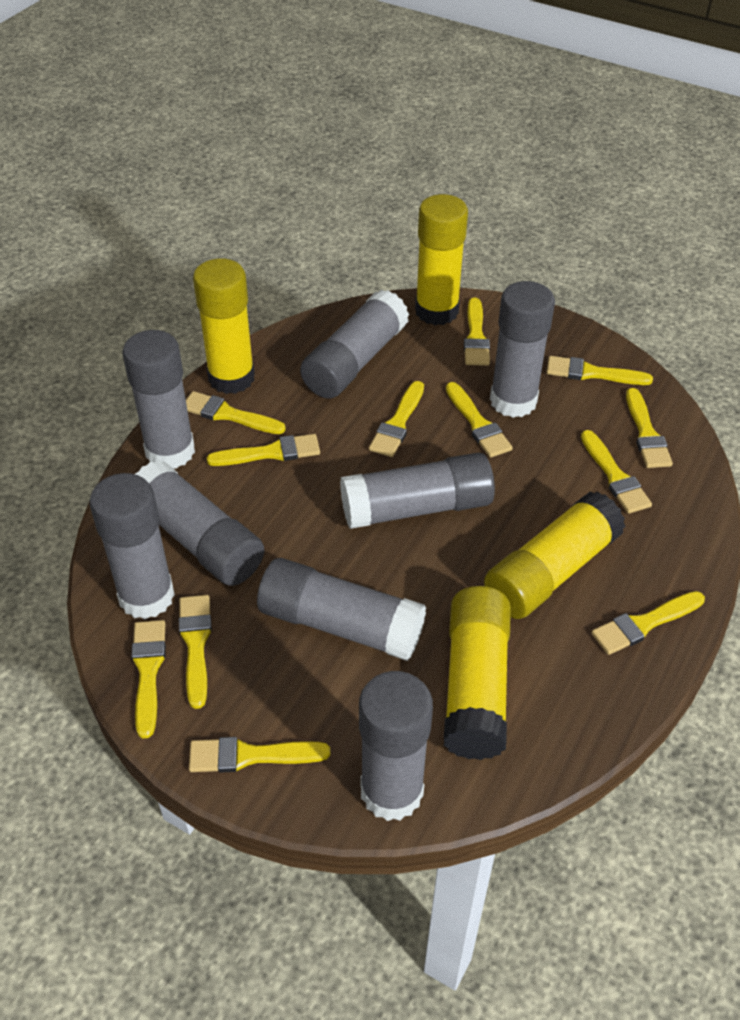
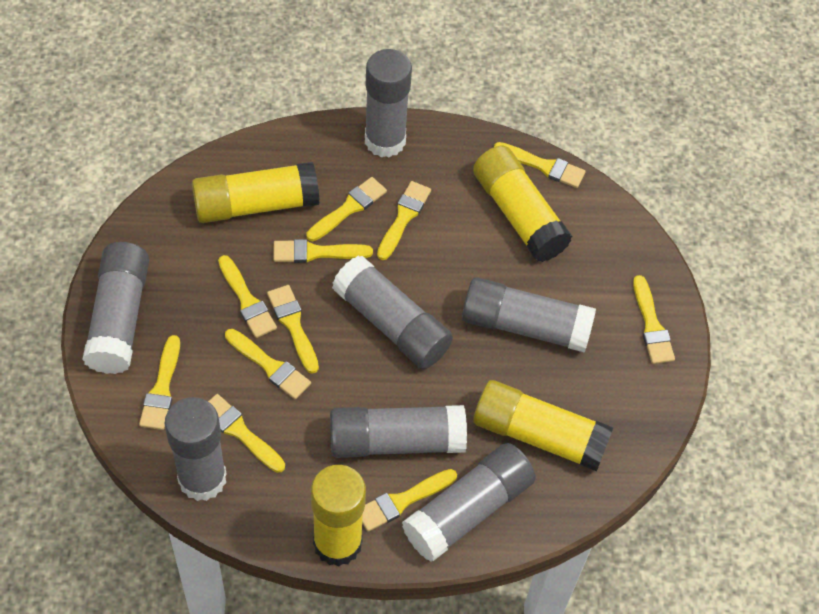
grey glue stick: 8 -> 7
yellow brush: 12 -> 11

